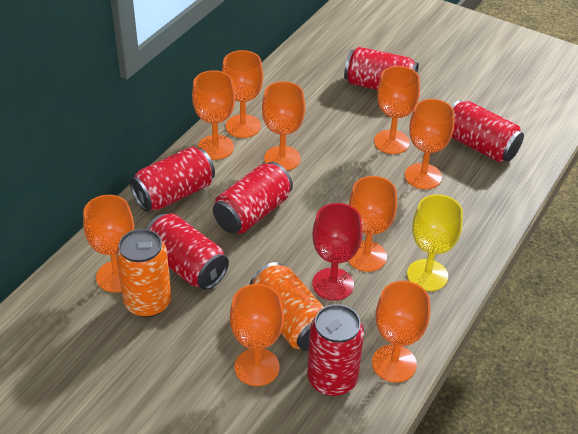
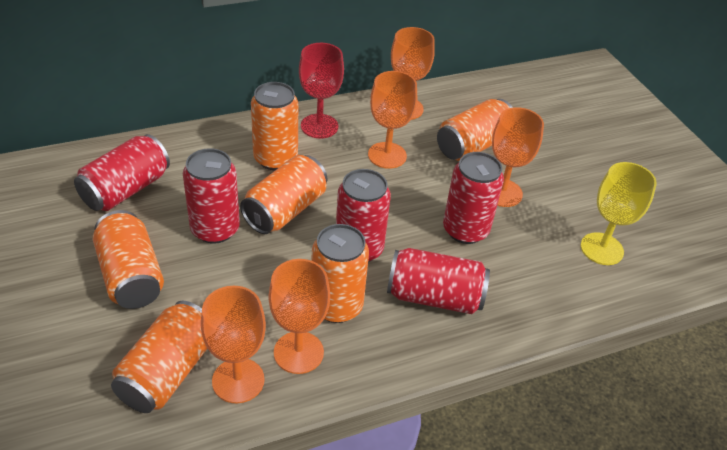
orange can: 2 -> 6
orange goblet: 9 -> 5
red can: 6 -> 5

